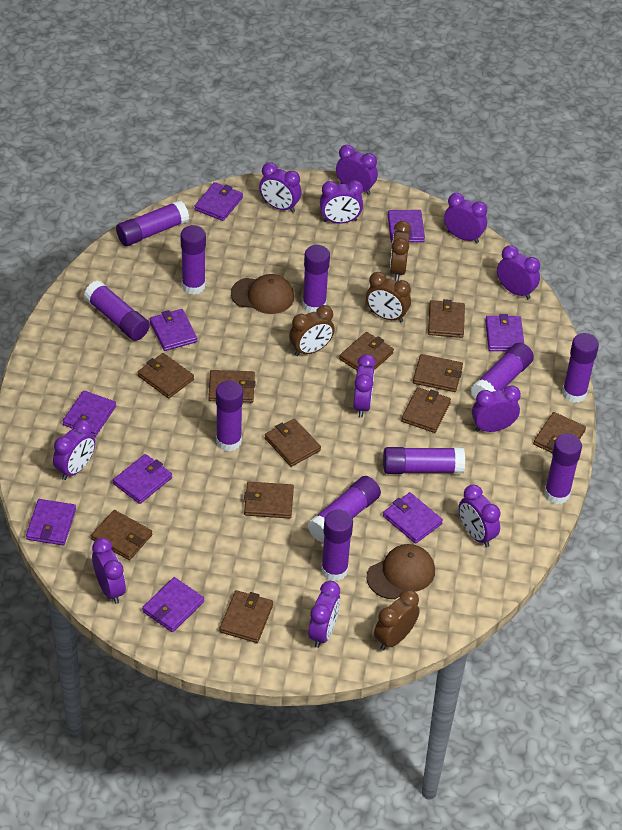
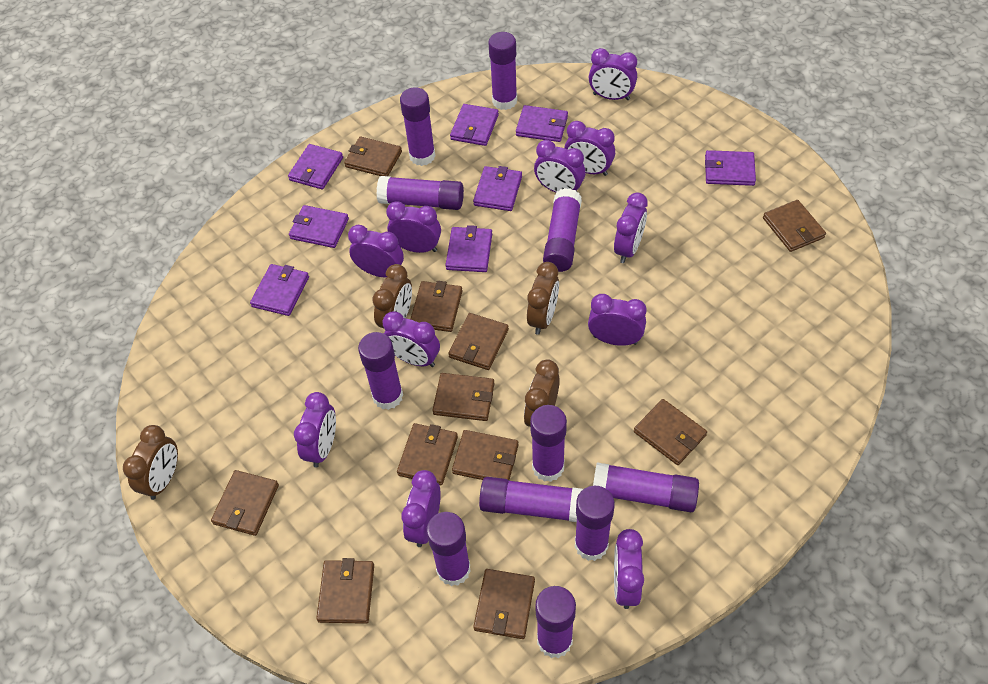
brown cap: 2 -> 0
purple wallet: 9 -> 8

